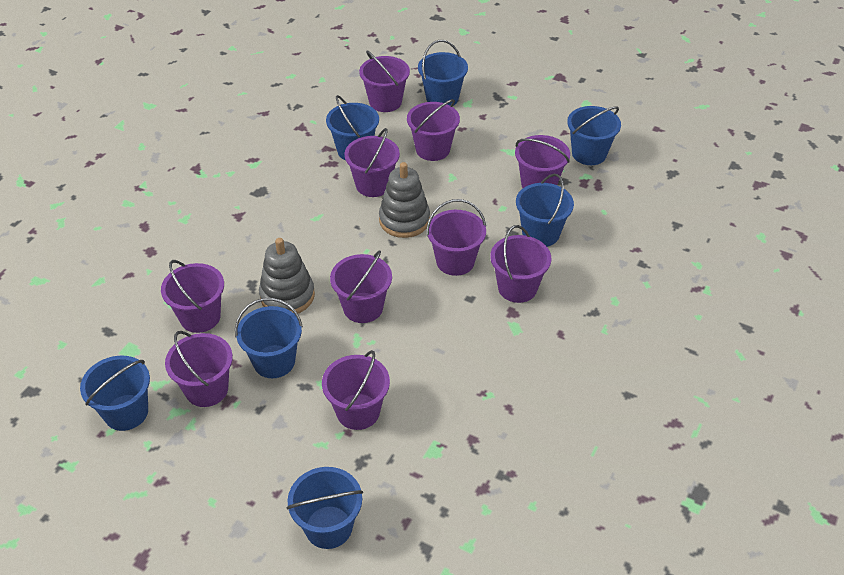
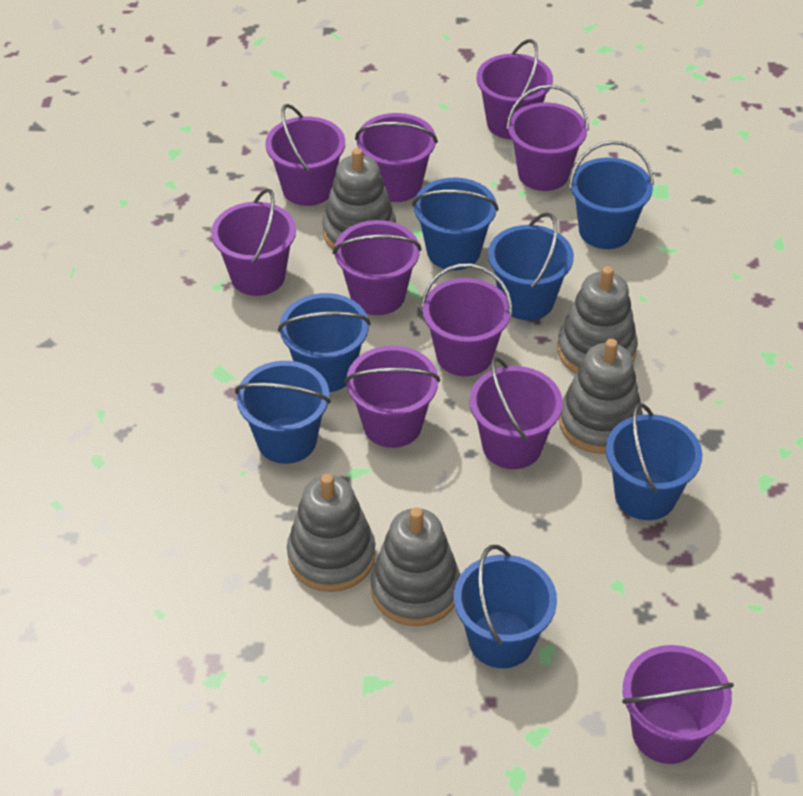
grey stacking toy: 2 -> 5

